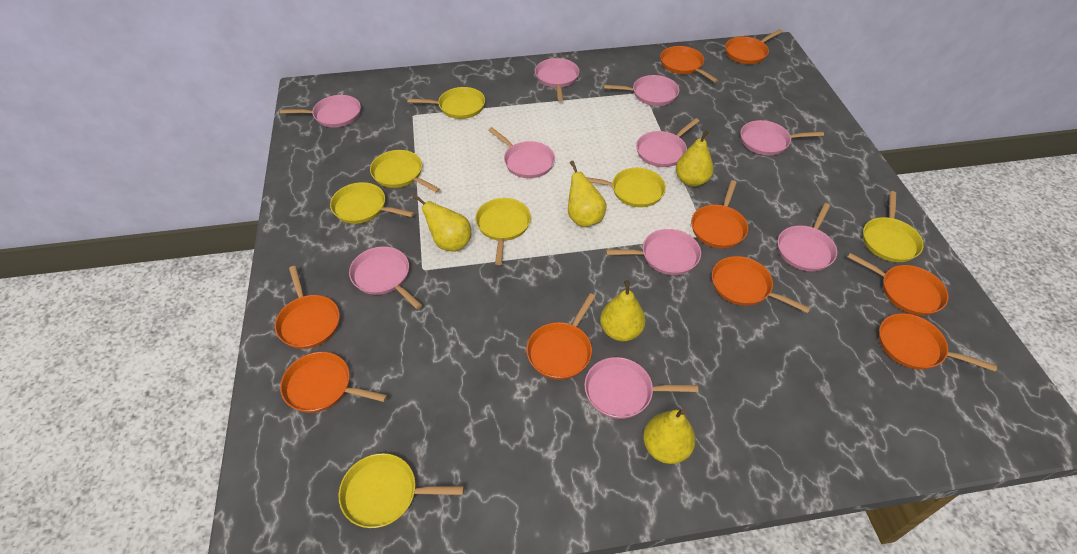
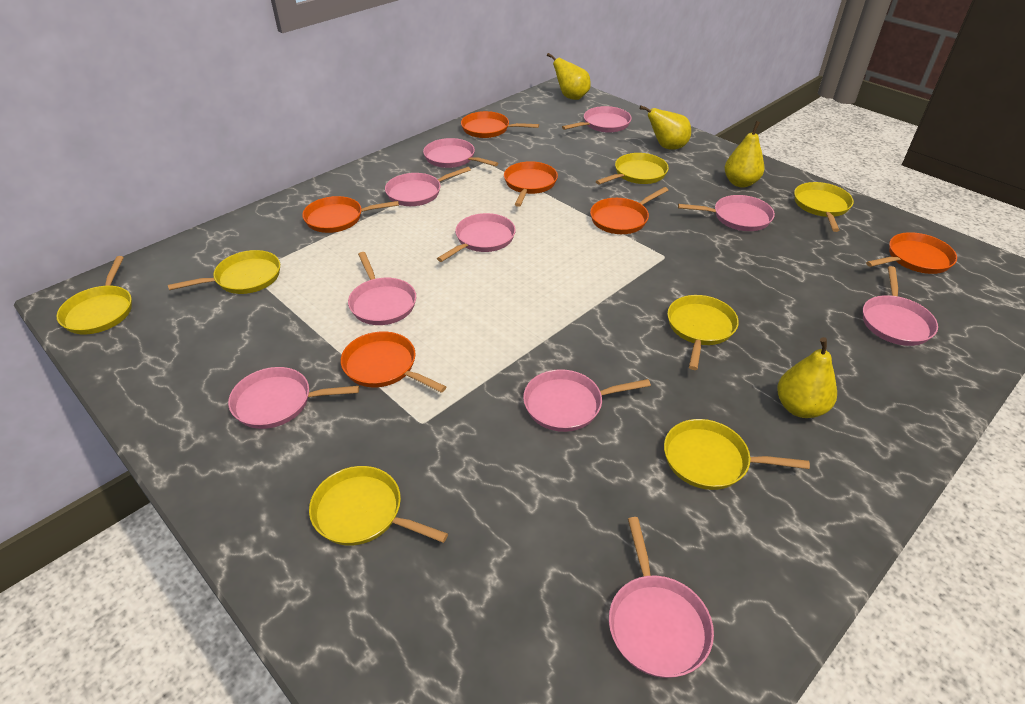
orange pan: 9 -> 6
yellow pear: 5 -> 4

